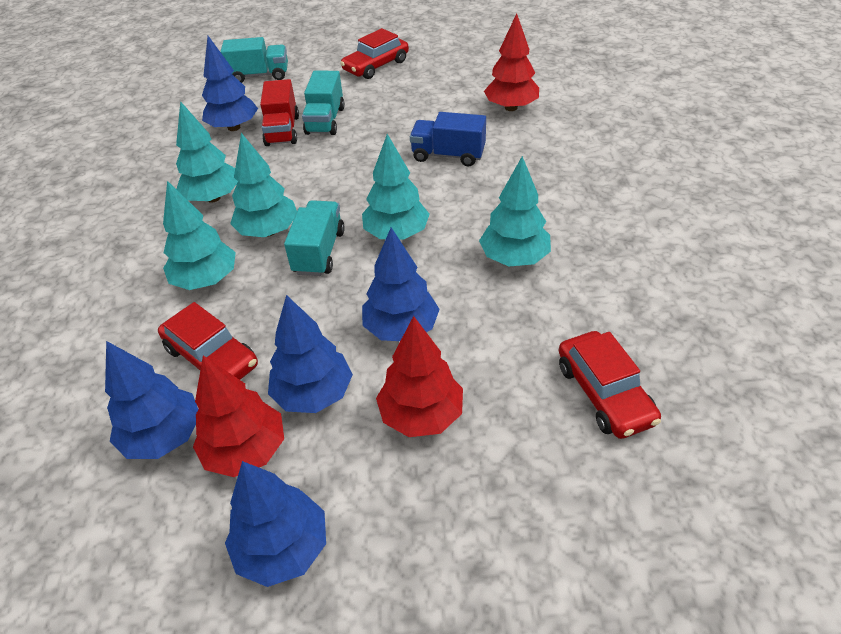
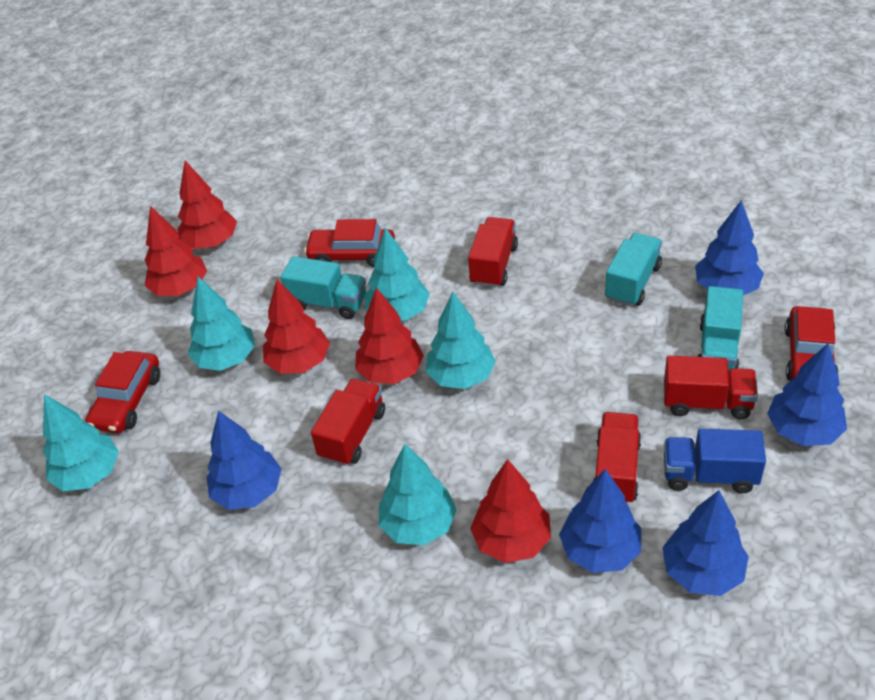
red tree: 3 -> 5
red truck: 1 -> 4

